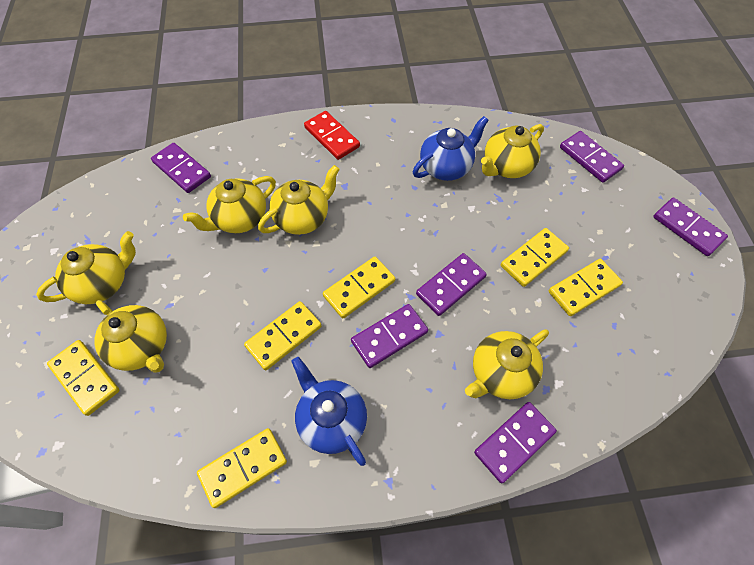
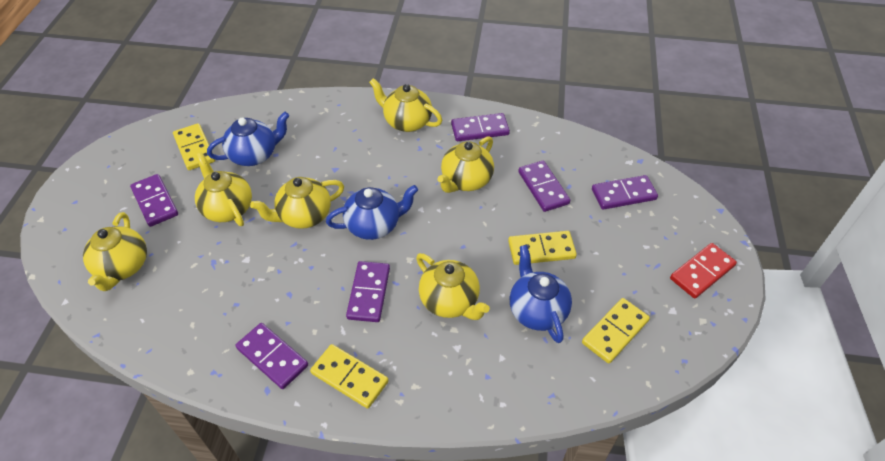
blue teapot: 2 -> 3
yellow domino: 6 -> 4

